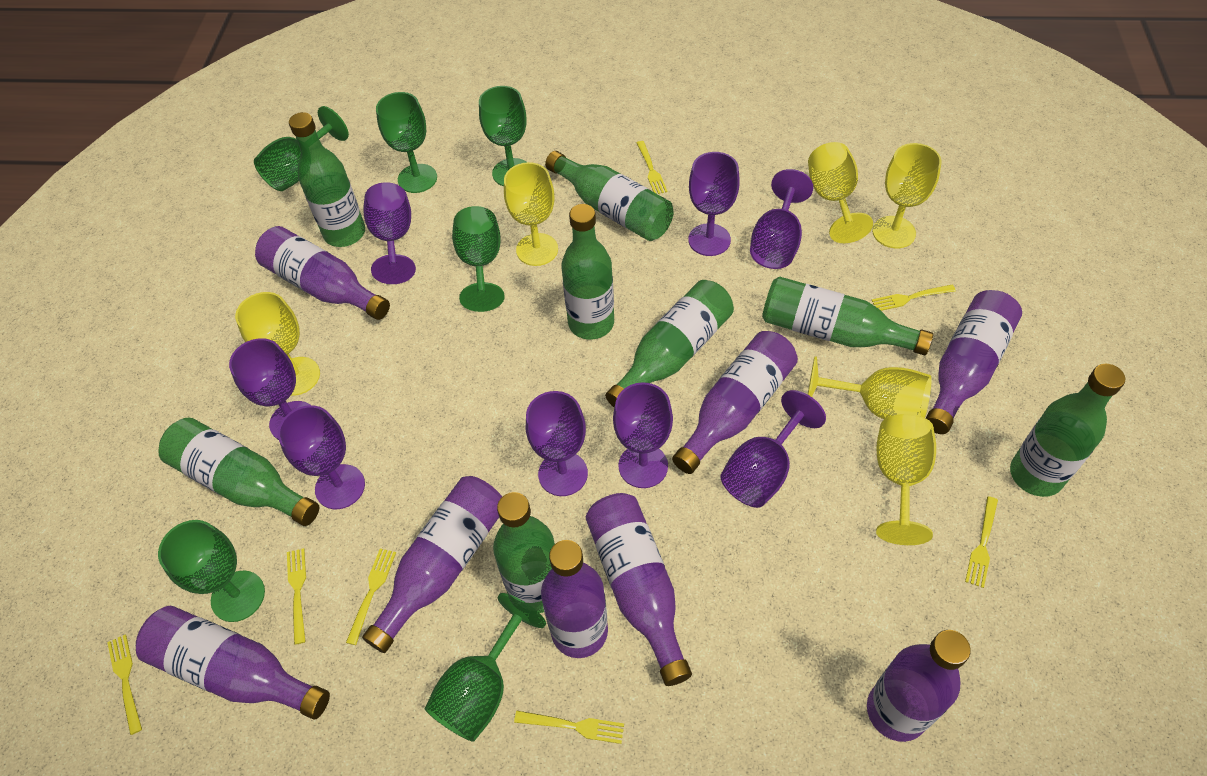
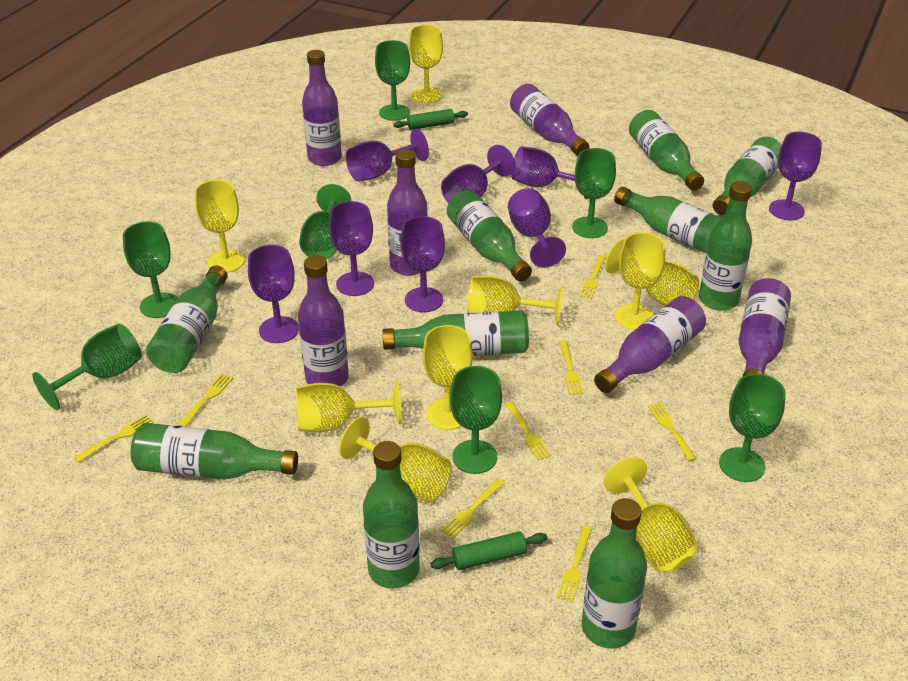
green bottle: 8 -> 10
green goblet: 6 -> 7
green rolling pin: 0 -> 2
purple bottle: 8 -> 6
yellow fork: 7 -> 8
yellow goblet: 6 -> 9

